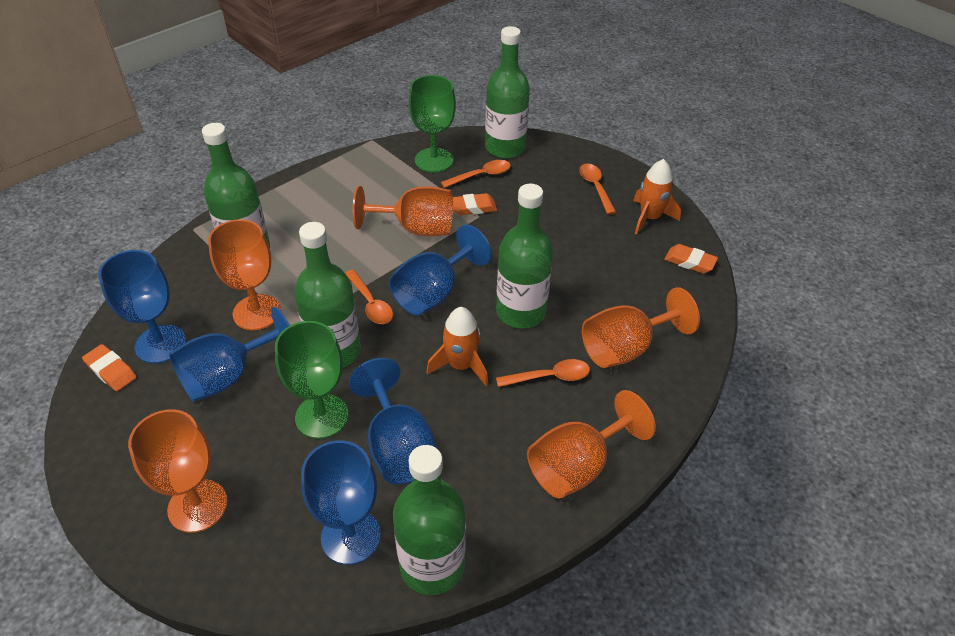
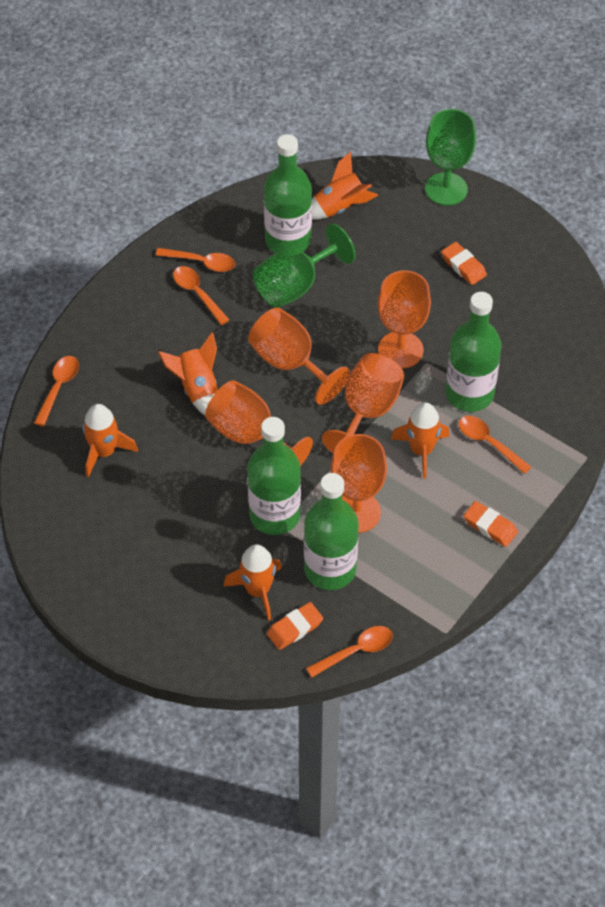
blue goblet: 5 -> 0
green bottle: 5 -> 4
orange rocket: 2 -> 5
orange spoon: 4 -> 5

